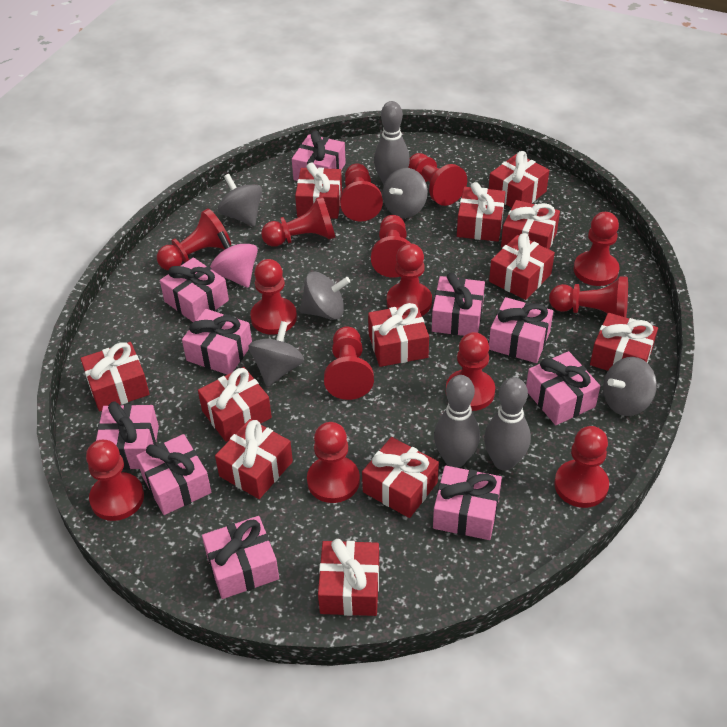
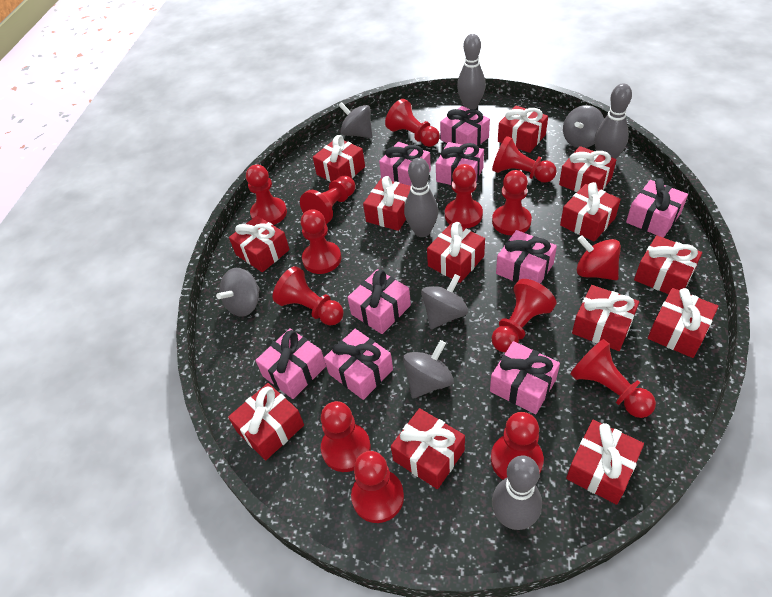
grey bowling pin: 3 -> 4
pink gift: 10 -> 9
pink spinning top: 1 -> 0
red gift: 12 -> 13
red pawn: 14 -> 13
red spinning top: 0 -> 1

